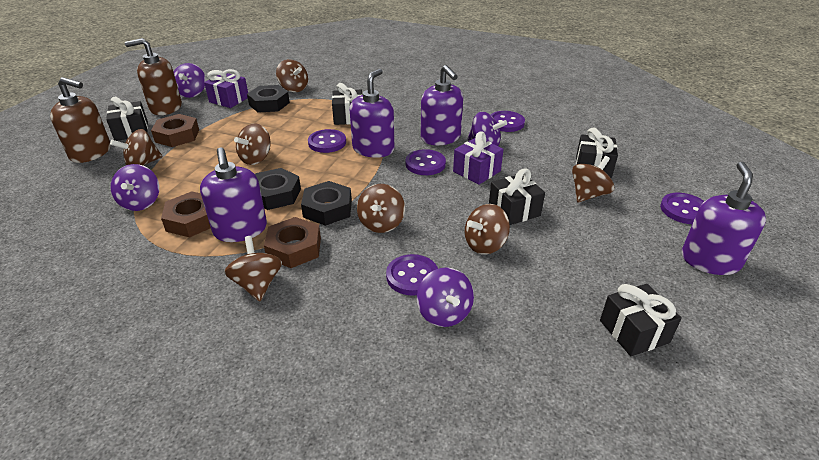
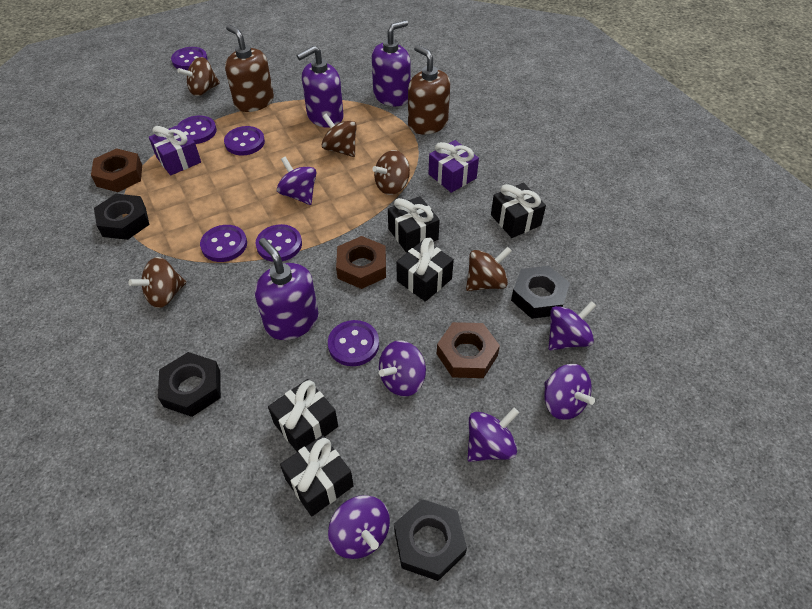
black nut: 3 -> 4
brown spinning top: 7 -> 5
purple button: 5 -> 6
purple soap dispenser: 4 -> 3
purple spinning top: 4 -> 6

